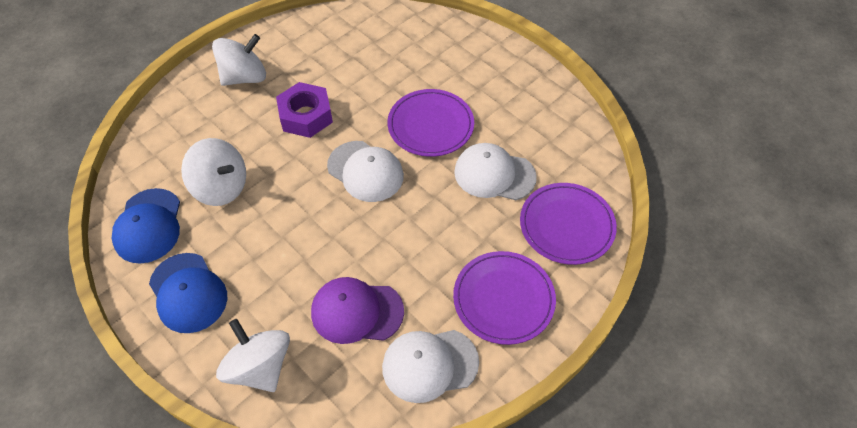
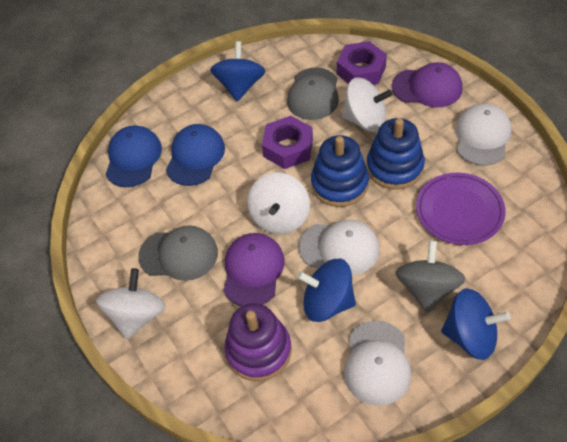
blue spinning top: 0 -> 3
blue stacking toy: 0 -> 2
grey cap: 0 -> 2
grey spinning top: 0 -> 1
purple cap: 1 -> 2
purple nut: 1 -> 2
purple plate: 3 -> 1
purple stacking toy: 0 -> 1

